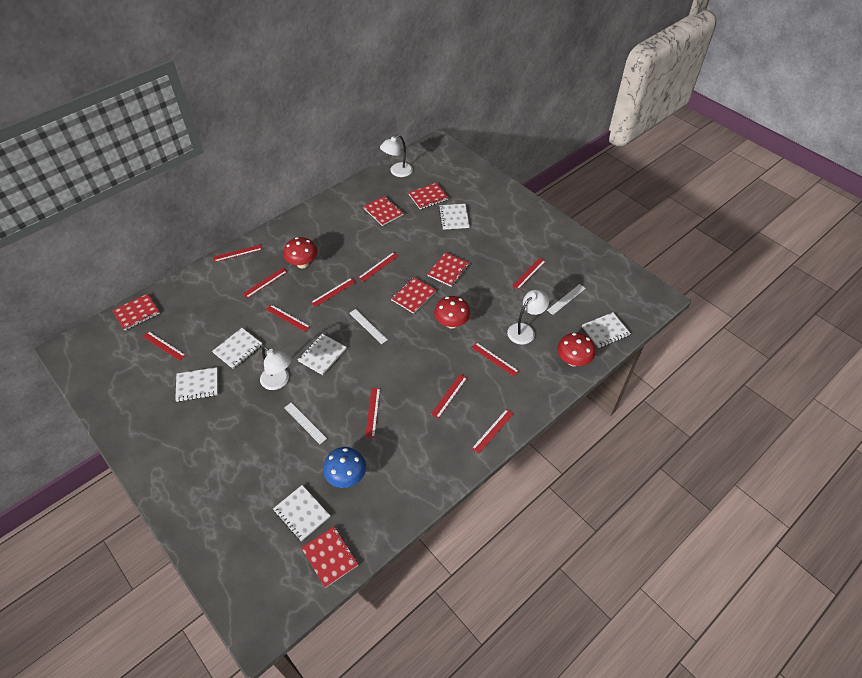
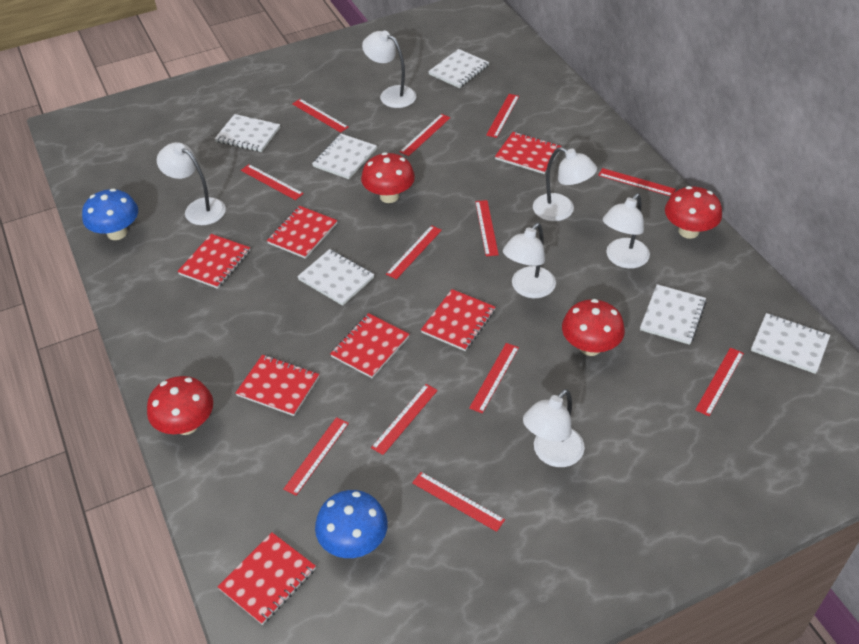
blue mushroom: 1 -> 2
red mushroom: 3 -> 4
red notebook: 6 -> 7
red ruler: 11 -> 12
white lamp: 3 -> 6
white ruler: 3 -> 0

